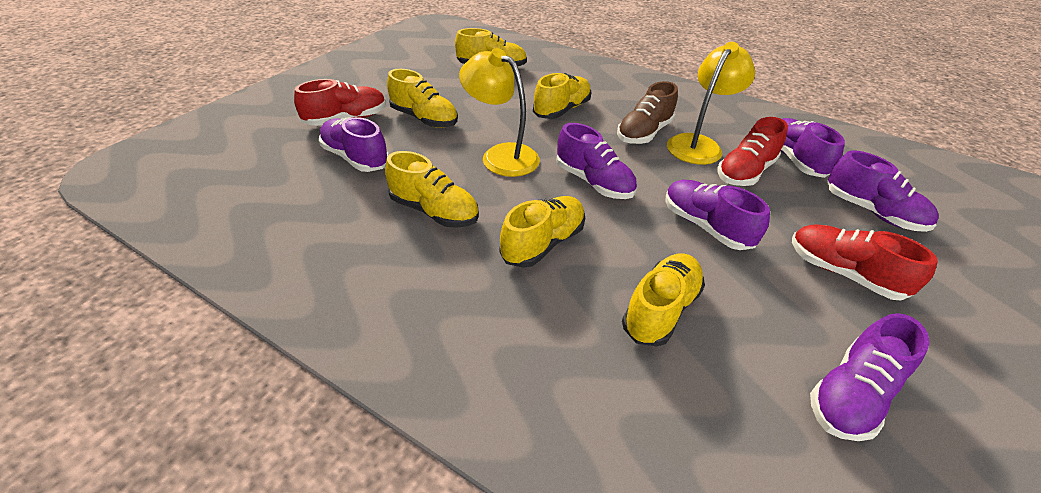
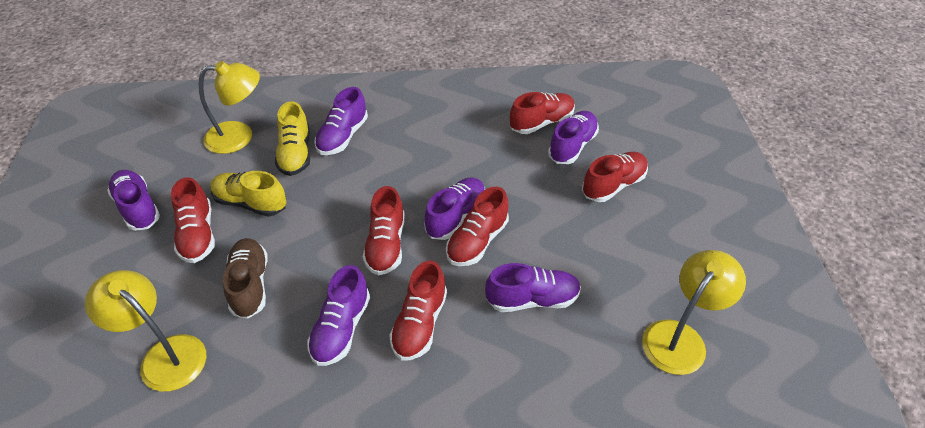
red shoe: 3 -> 6
yellow lamp: 2 -> 3
yellow shoe: 6 -> 2

